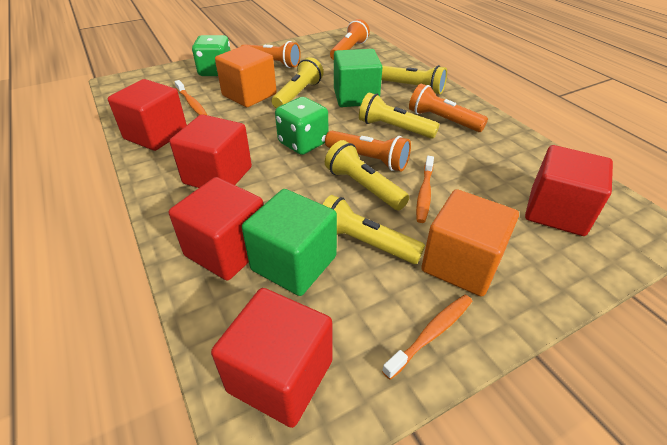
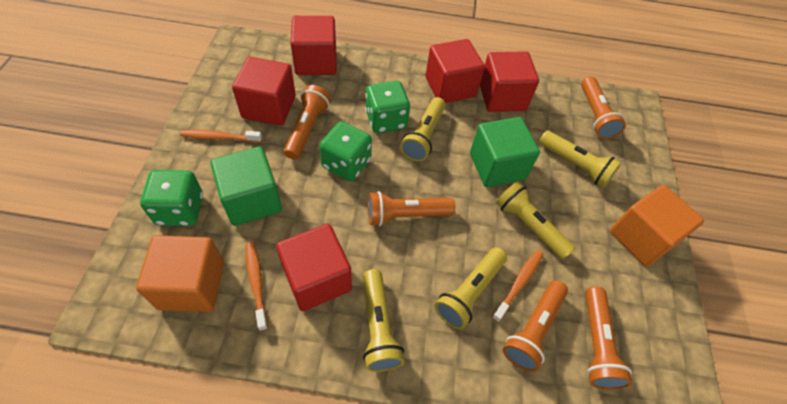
green dice: 2 -> 3
orange flashlight: 4 -> 5

